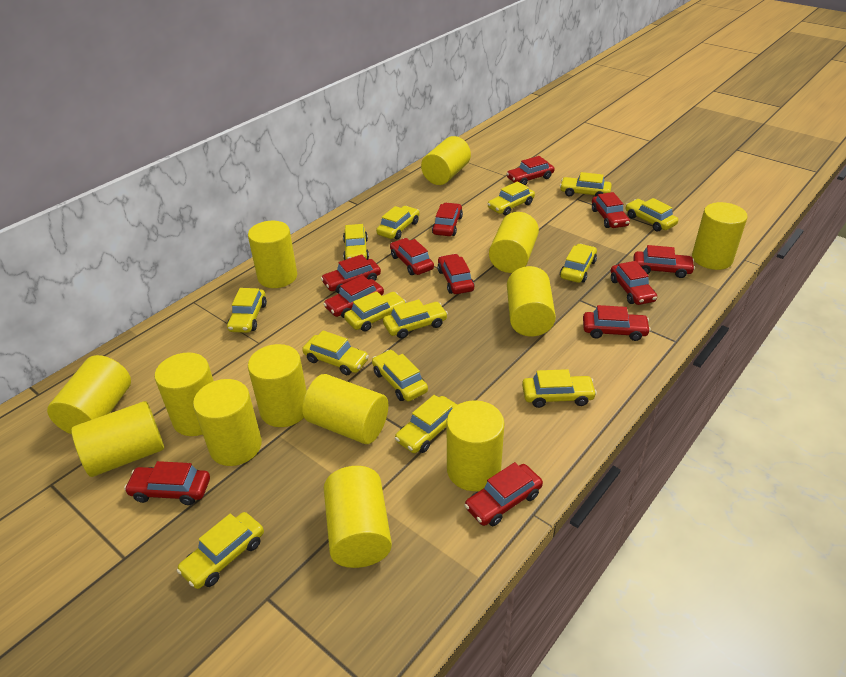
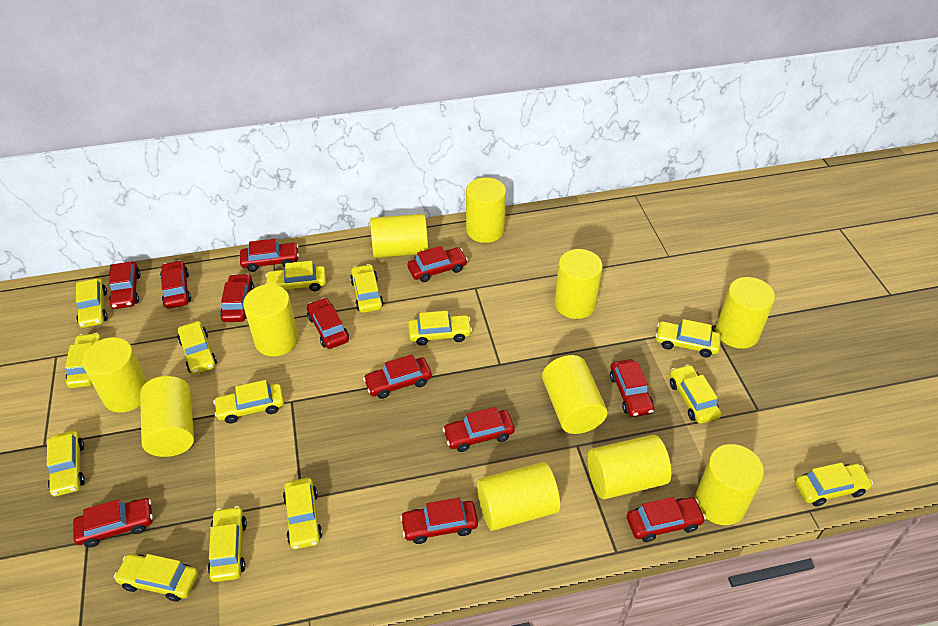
yellow cylinder: 13 -> 11

